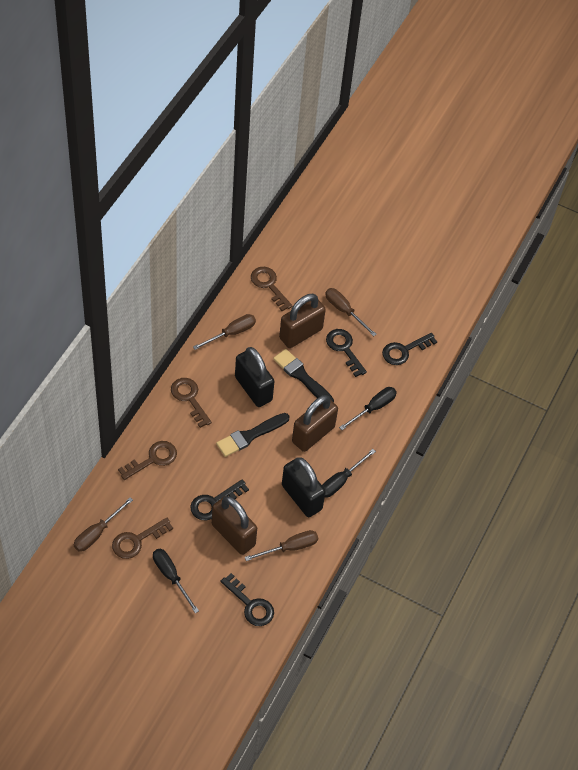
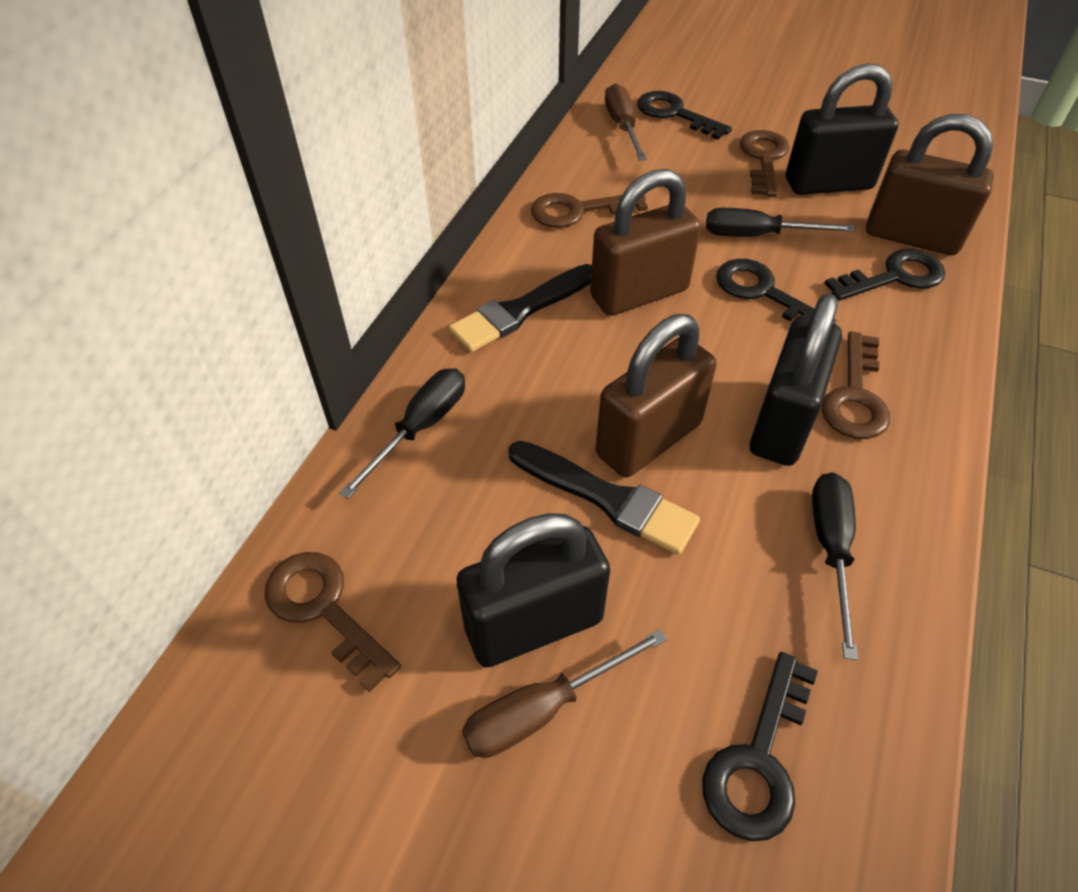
black padlock: 2 -> 3
brown screwdriver: 4 -> 2

